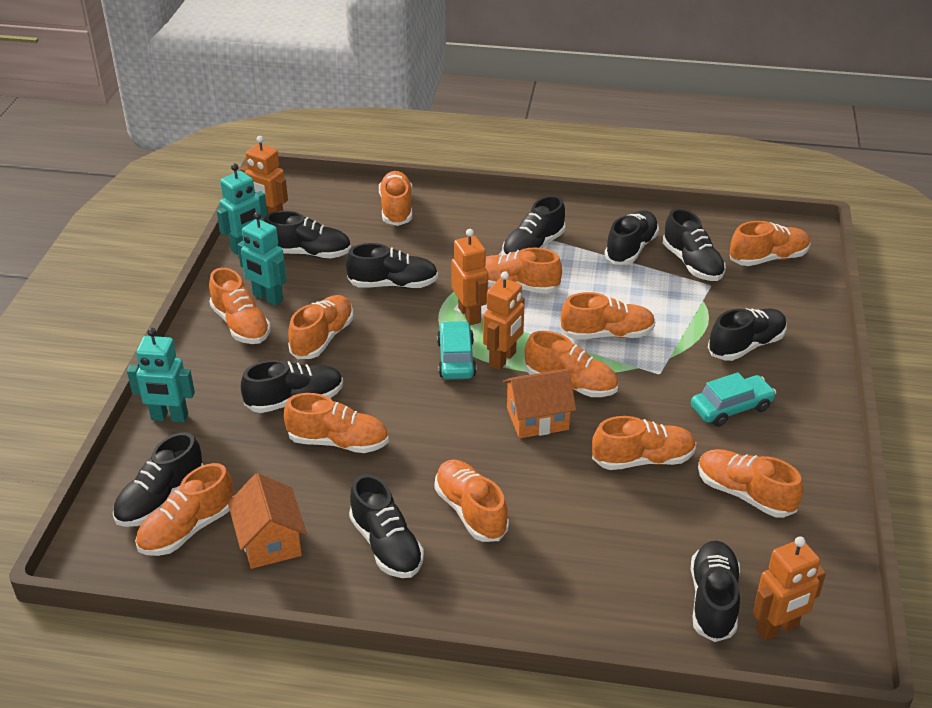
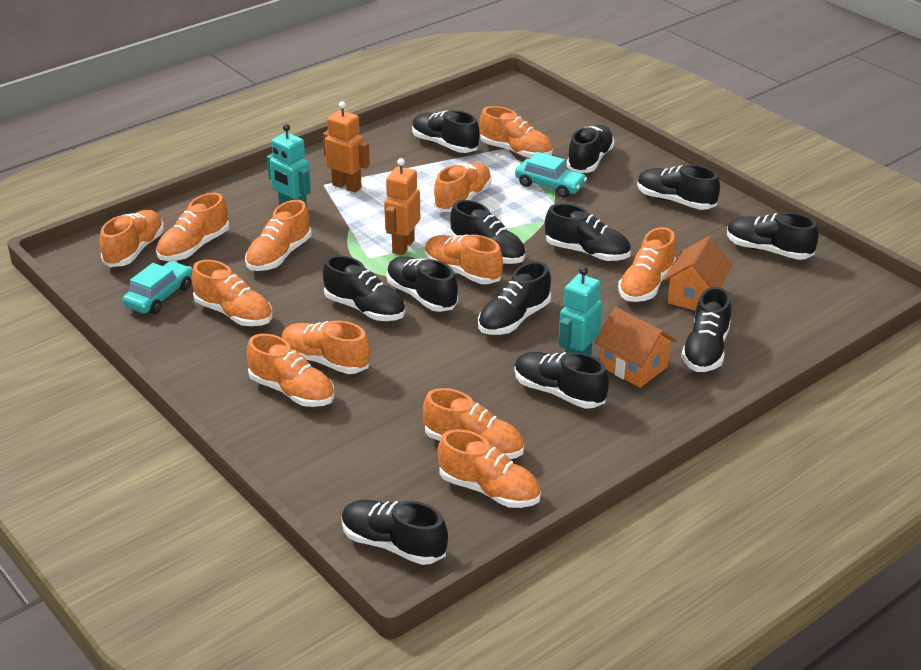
black shoe: 10 -> 12
orange robot: 4 -> 2
turquoise robot: 3 -> 2

